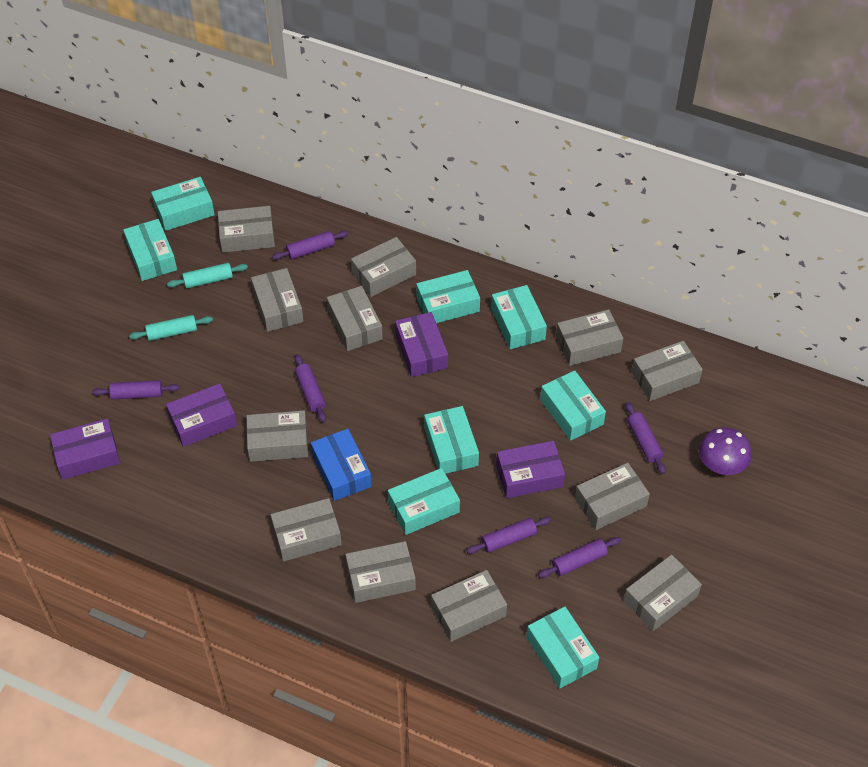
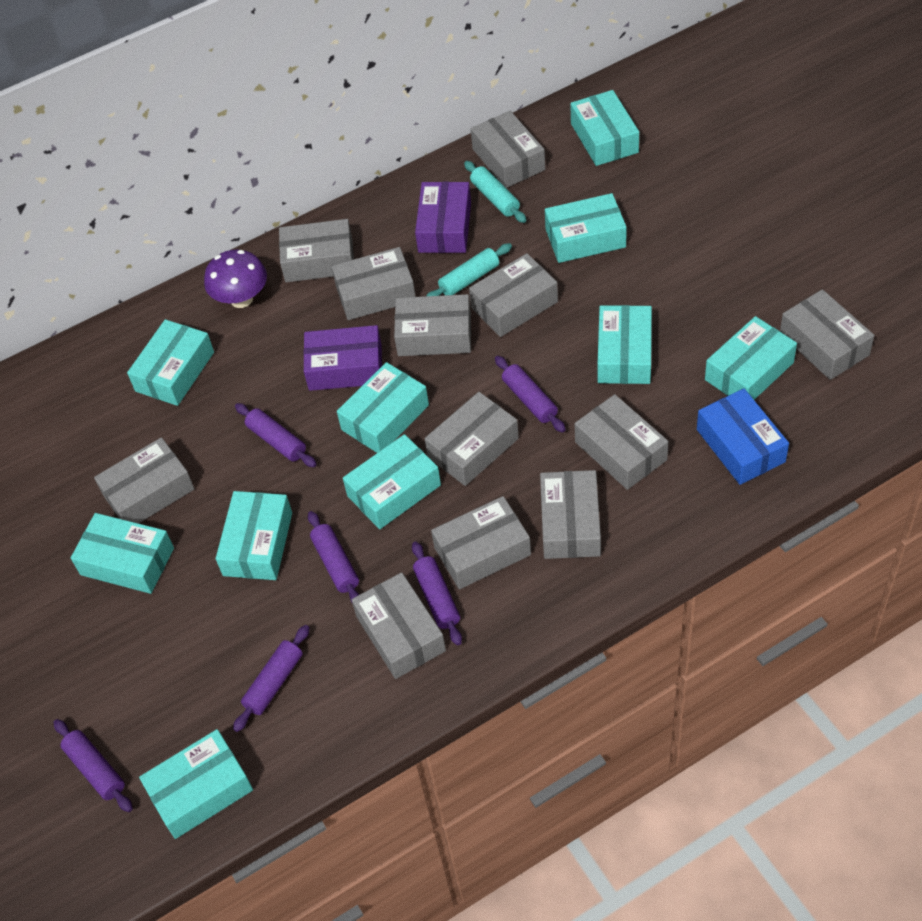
purple box: 4 -> 2
turquoise box: 8 -> 10

